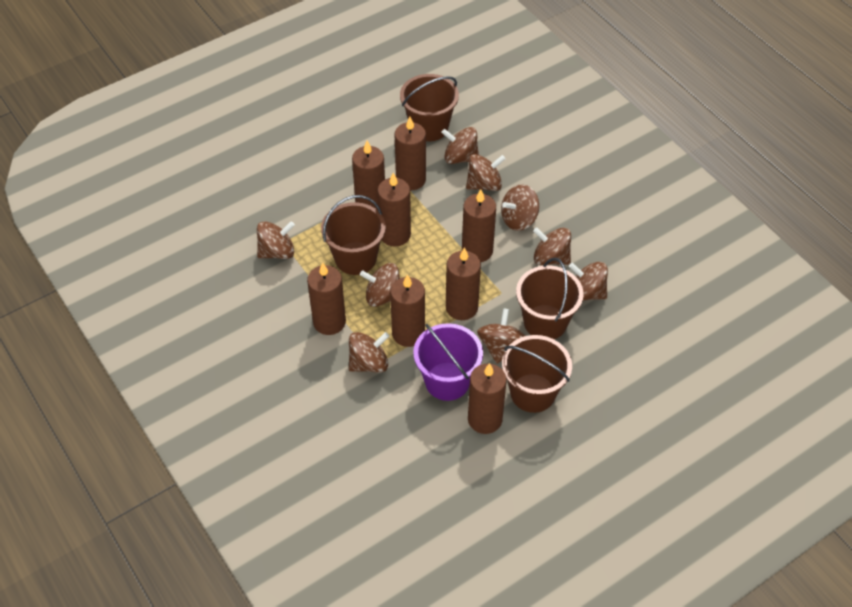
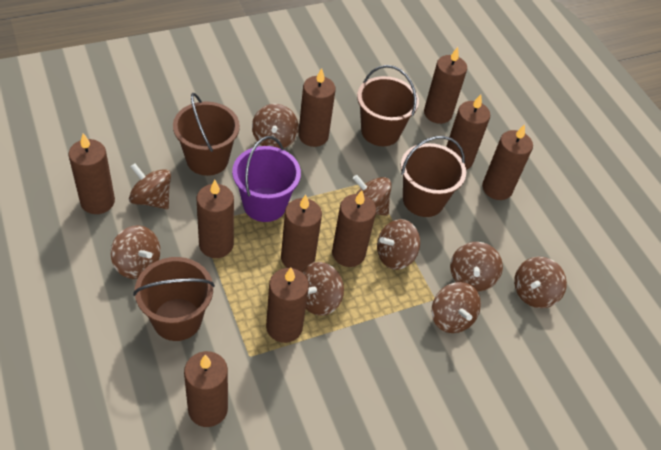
brown candle: 8 -> 10

